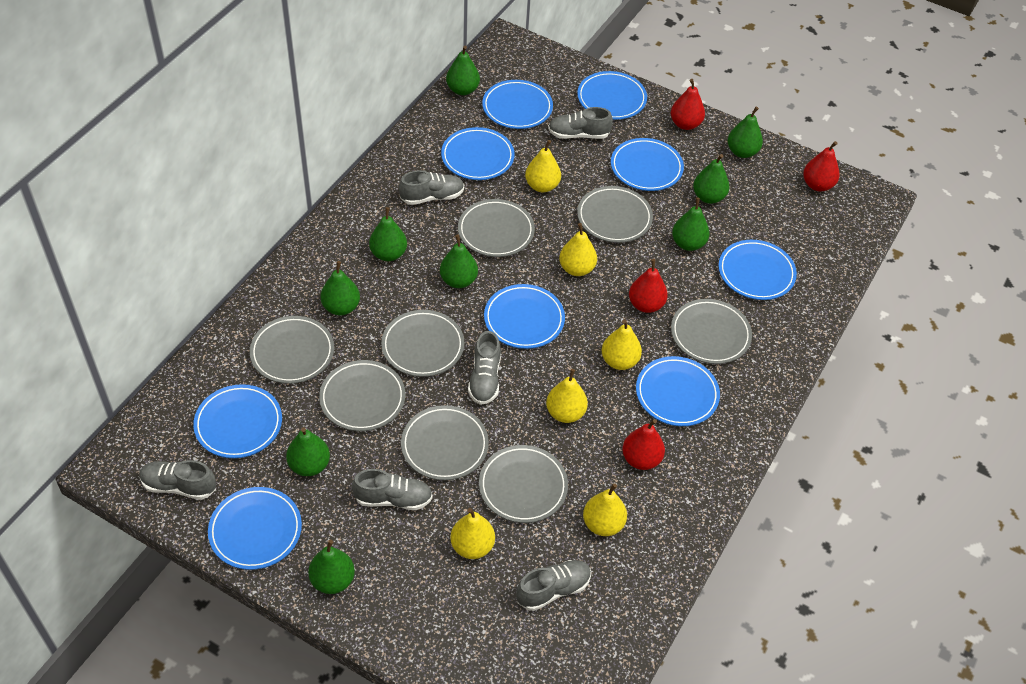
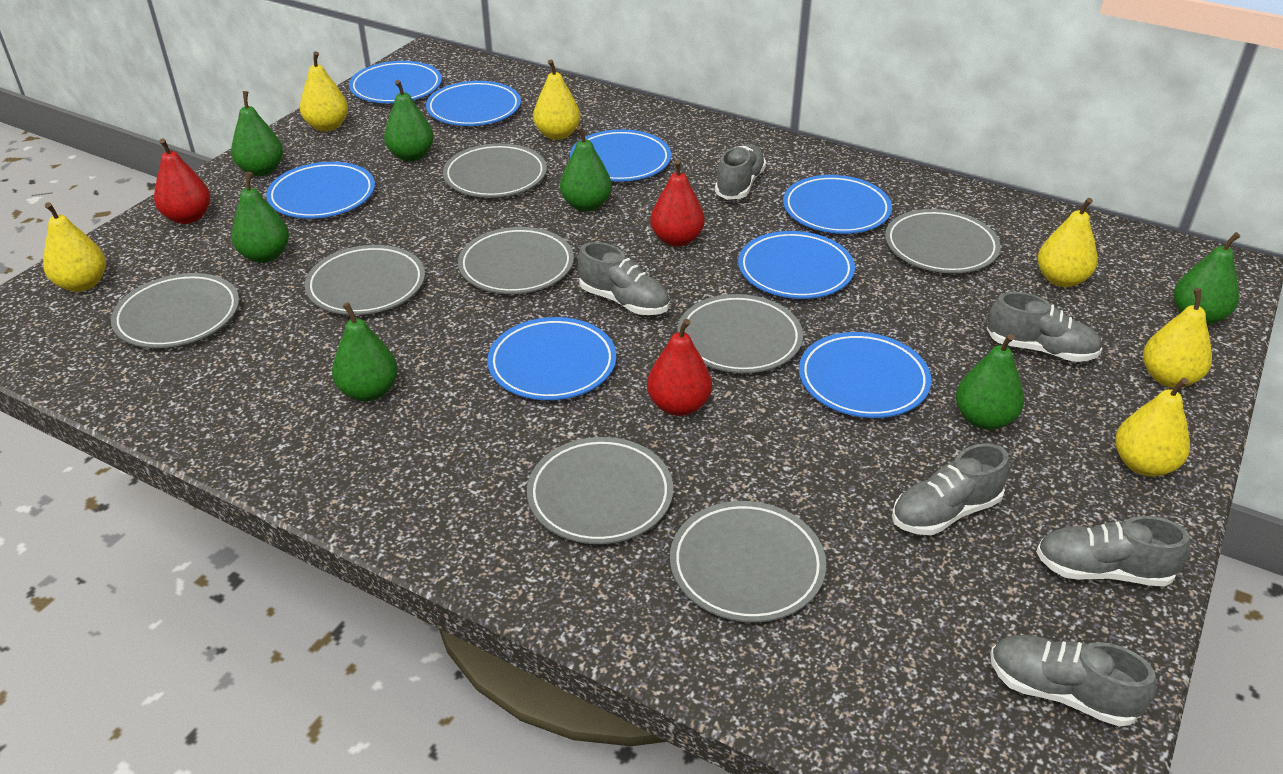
blue plate: 9 -> 8
green pear: 9 -> 7
red pear: 4 -> 3

